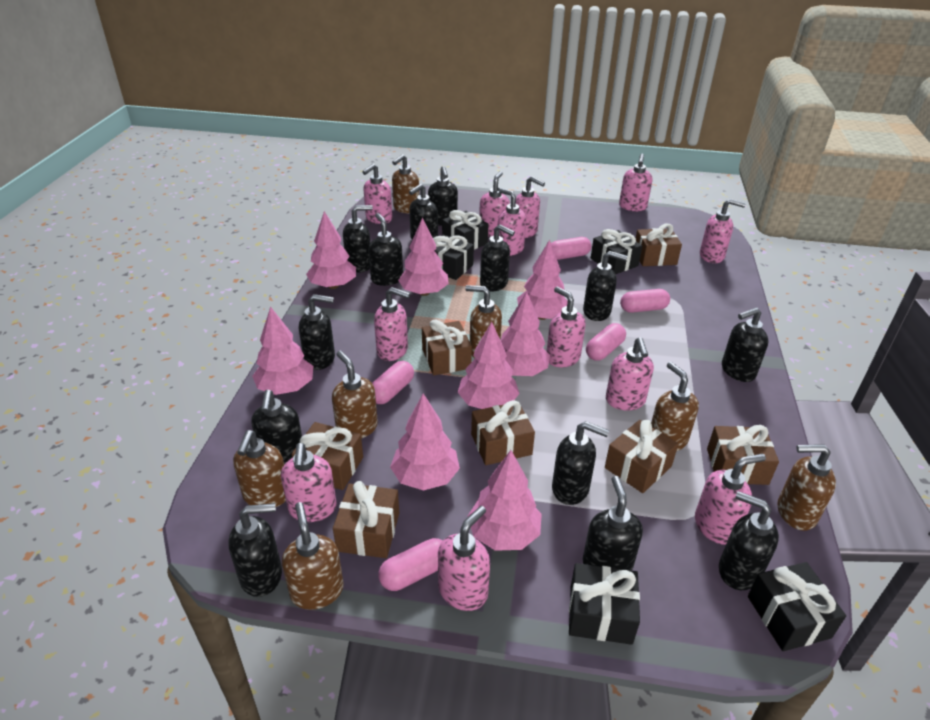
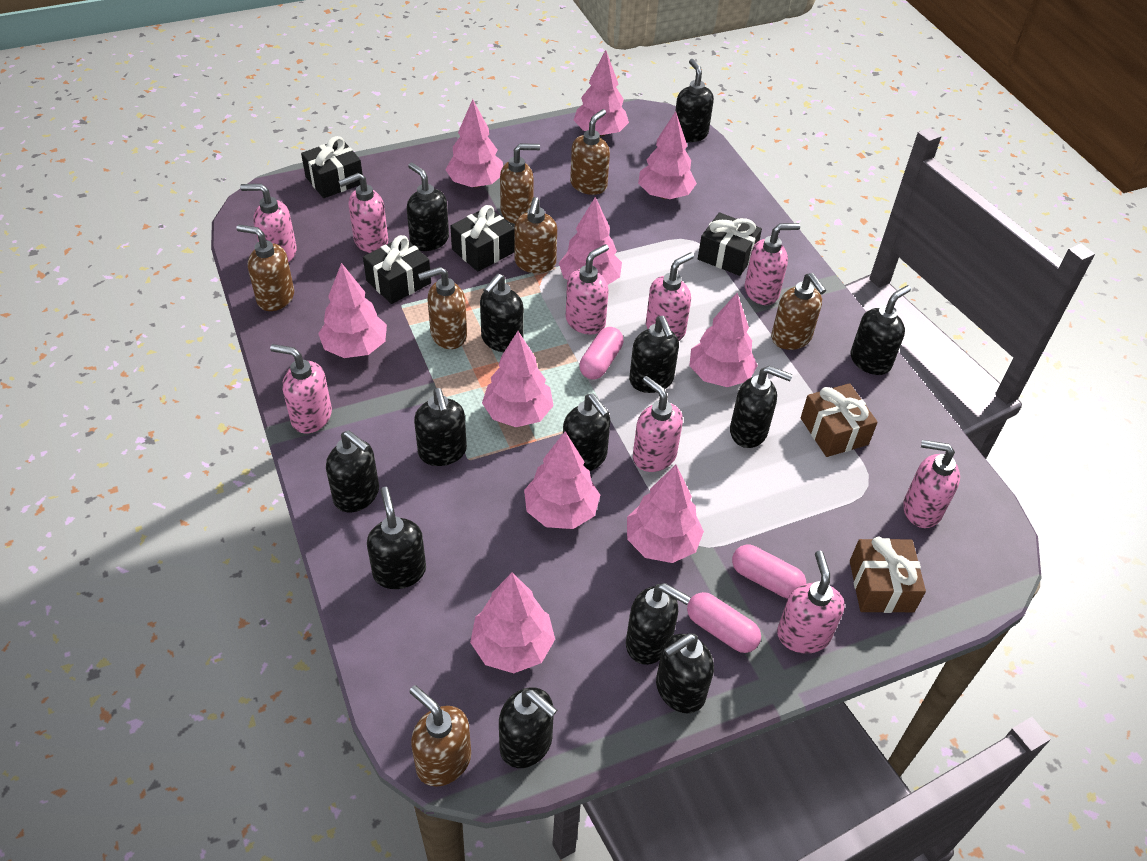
black gift: 5 -> 4
brown gift: 7 -> 2
pink capsule: 5 -> 3
pink soap dispenser: 12 -> 9
pink tree: 8 -> 10

